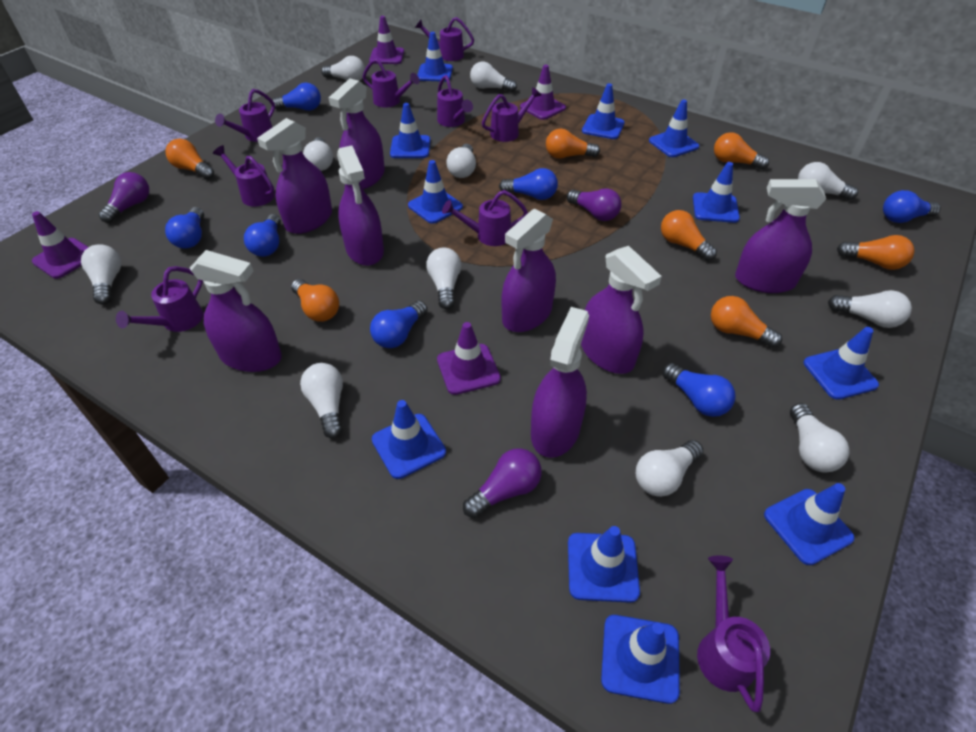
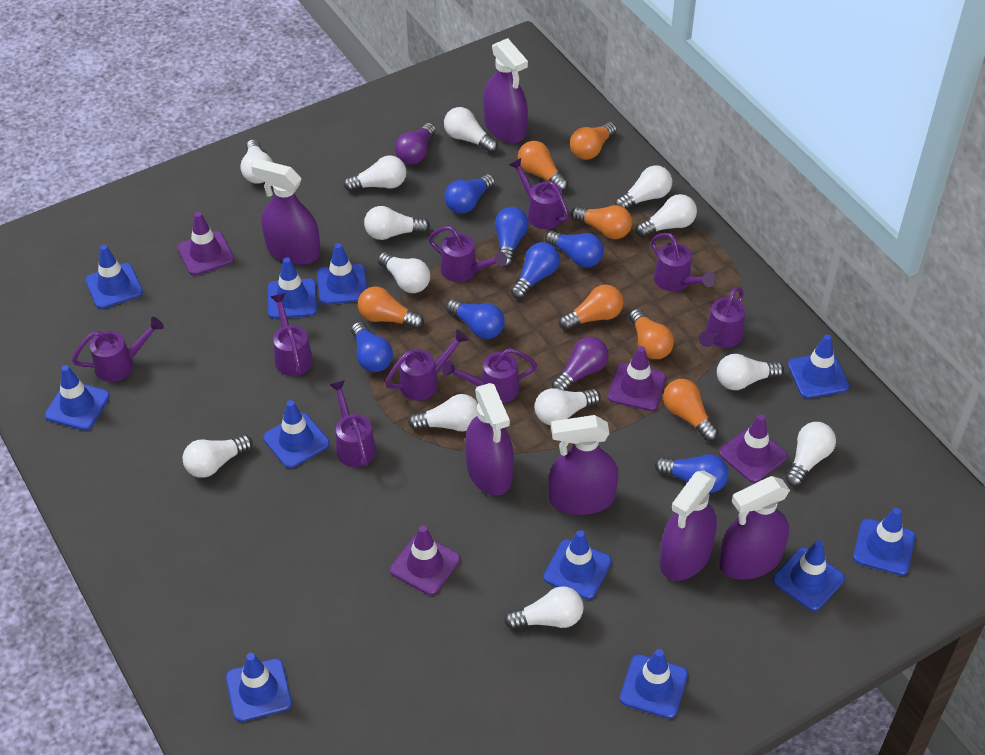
purple light bulb: 3 -> 2
purple spray bottle: 8 -> 6
white light bulb: 11 -> 13

